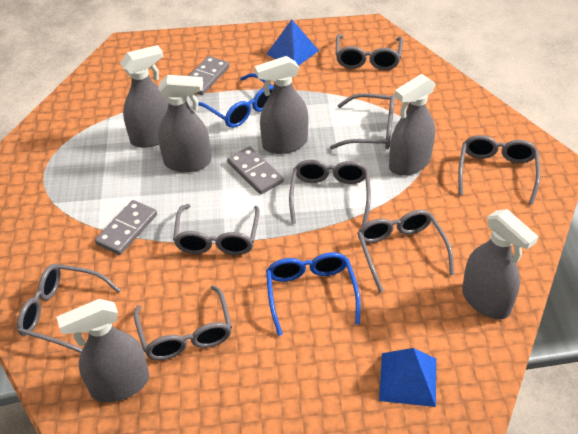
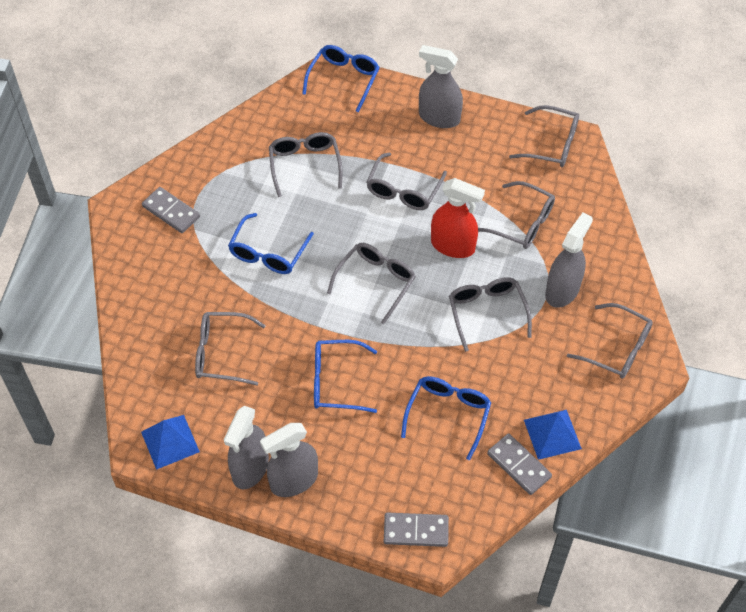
blue glasses: 2 -> 4
grey spray bottle: 6 -> 4
red spray bottle: 0 -> 1

